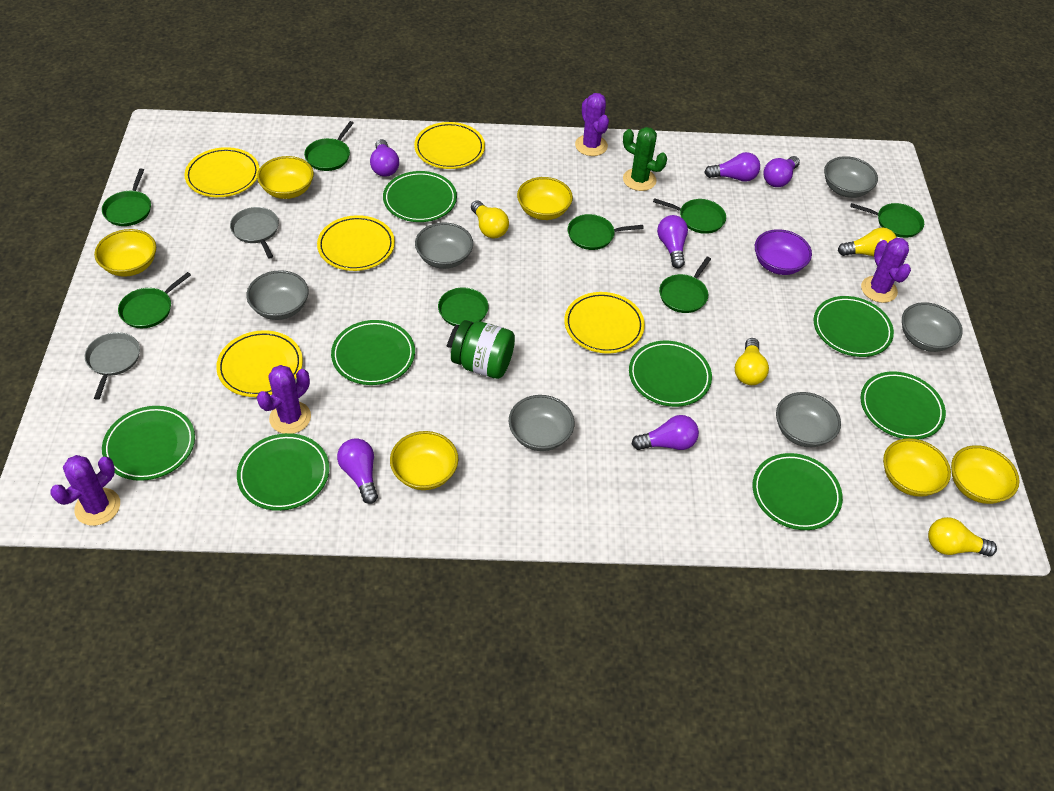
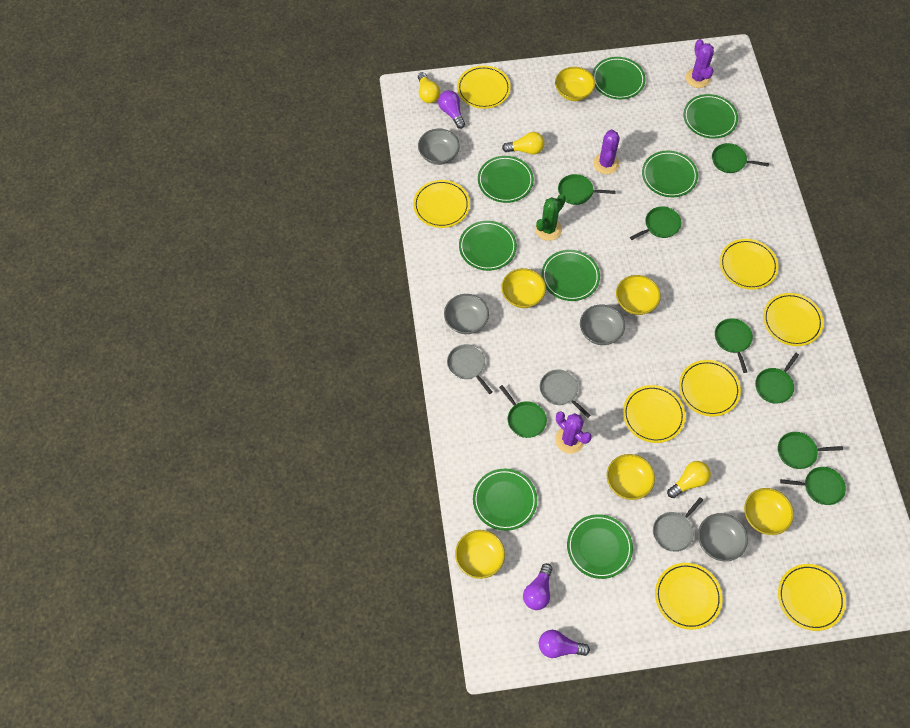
green jar: 1 -> 0
grey bowl: 6 -> 4
grey pan: 2 -> 3
purple bowl: 1 -> 0
purple cactus: 4 -> 3
purple light bulb: 6 -> 3
yellow light bulb: 4 -> 3
yellow plate: 5 -> 8

